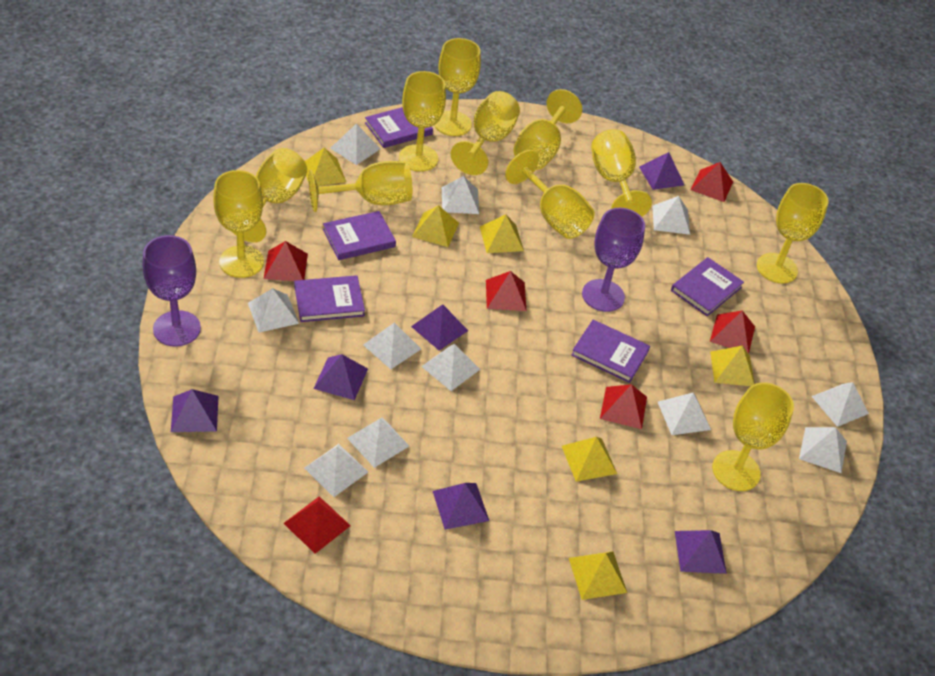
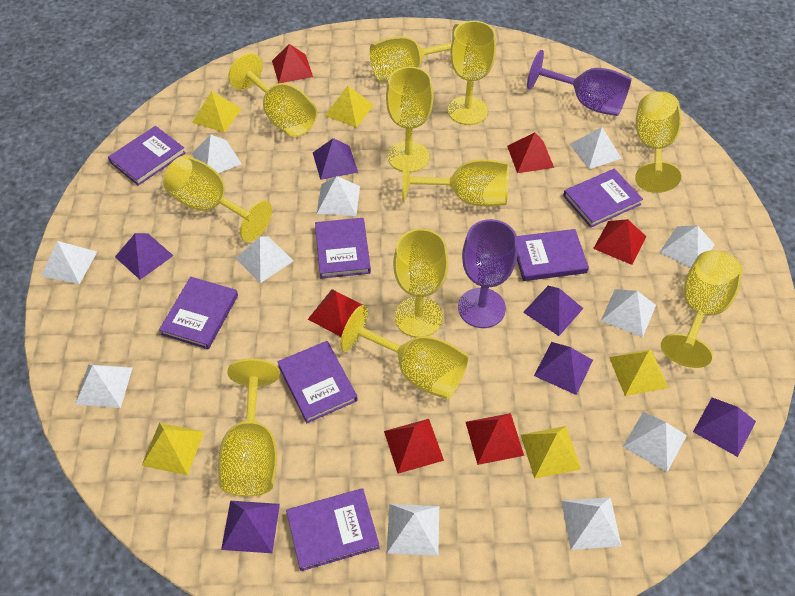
purple book: 5 -> 7
yellow pyramid: 6 -> 5

